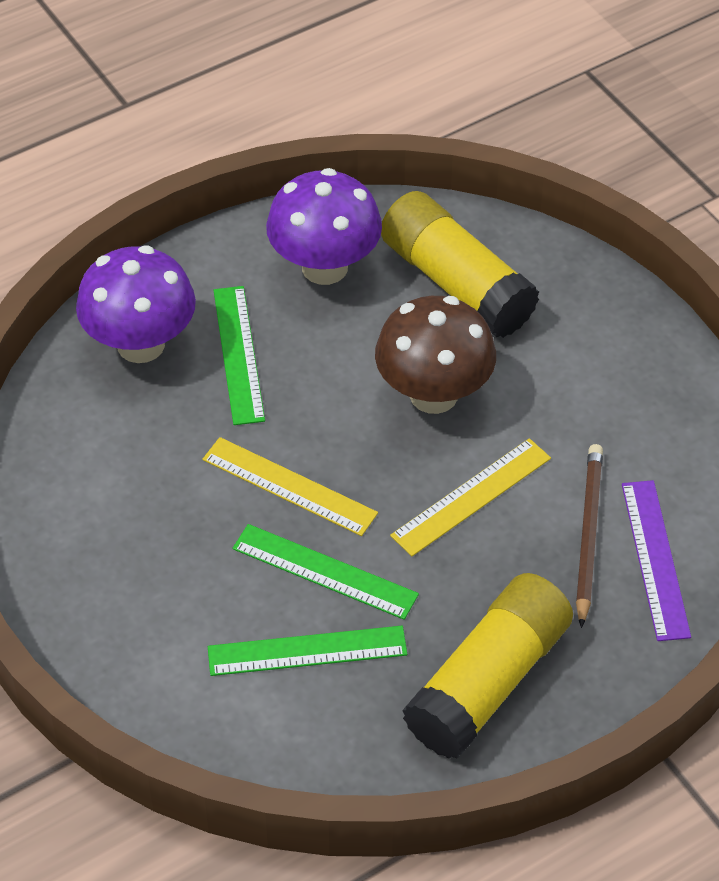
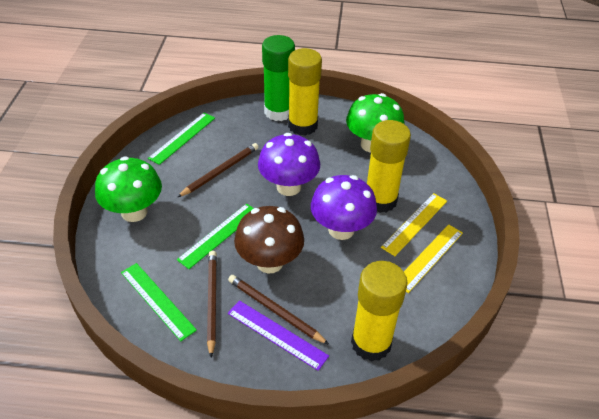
brown pencil: 1 -> 3
green glue stick: 0 -> 1
green mushroom: 0 -> 2
yellow glue stick: 2 -> 3

